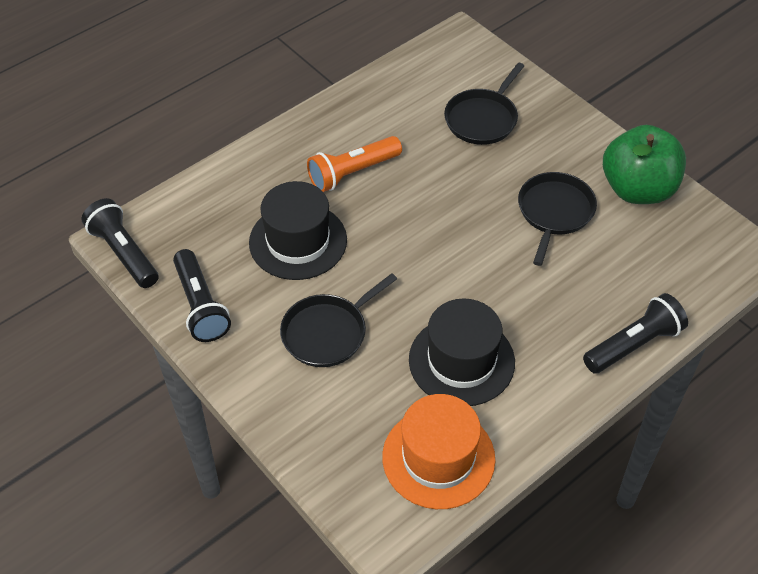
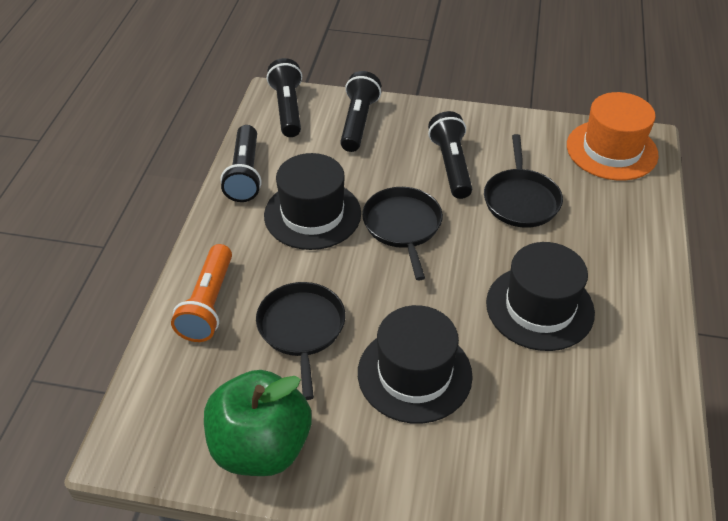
black flashlight: 3 -> 4
black hat: 2 -> 3

